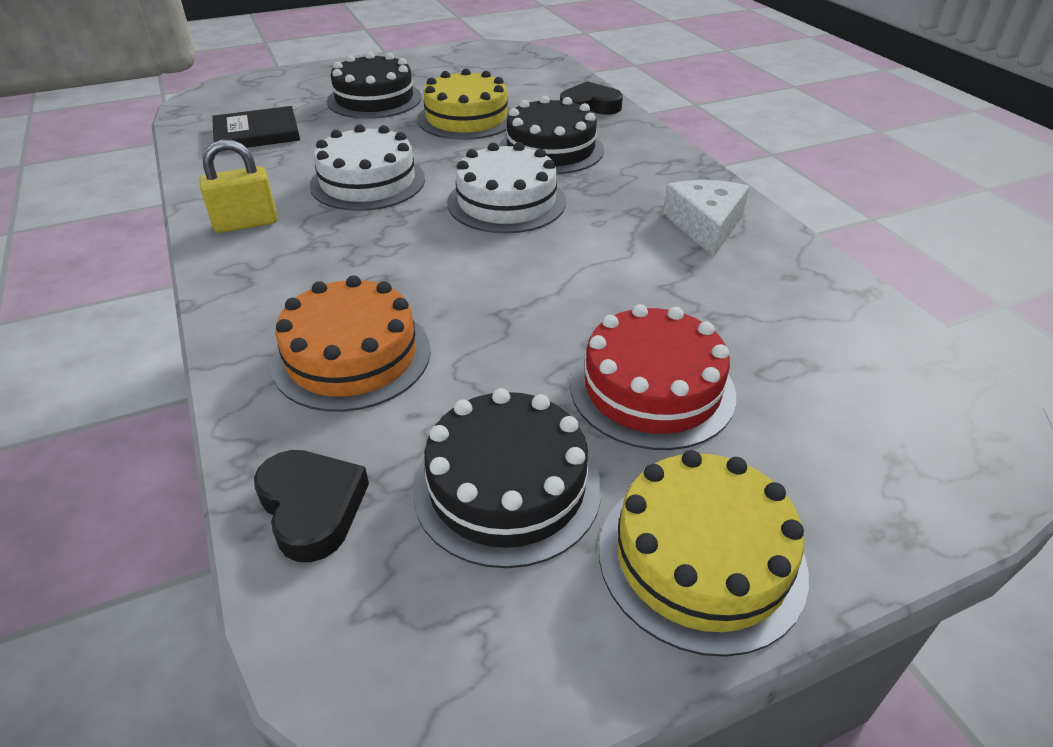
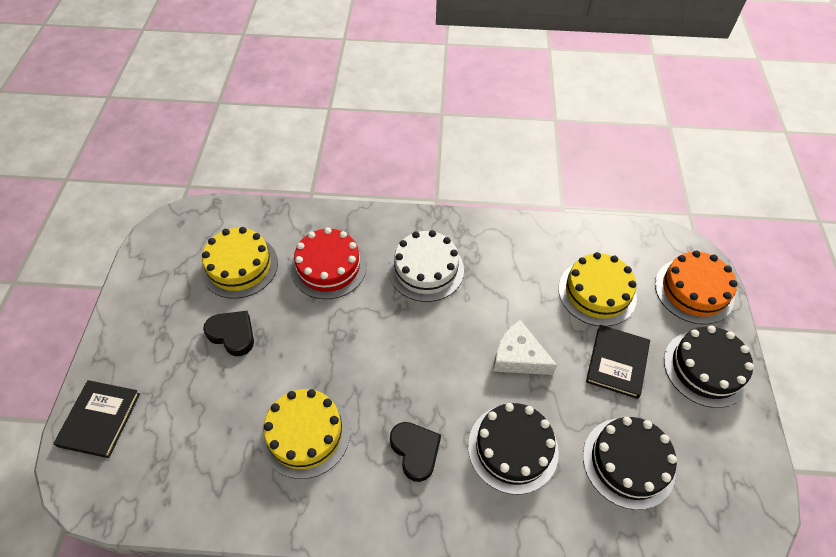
black book: 1 -> 2
white cake: 2 -> 1
yellow cake: 2 -> 3
yellow padlock: 1 -> 0

